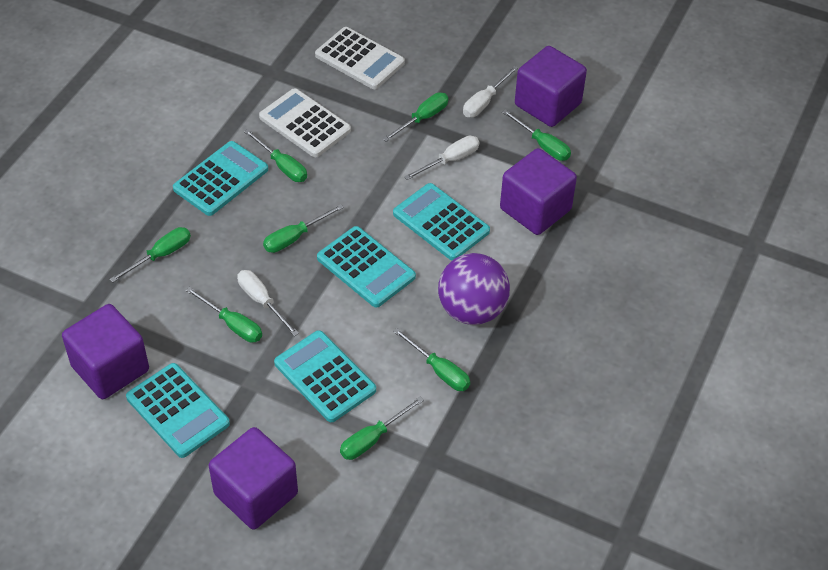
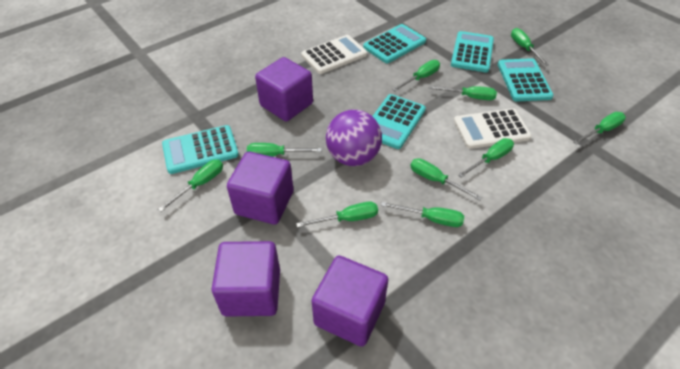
green screwdriver: 8 -> 10
white screwdriver: 3 -> 0

